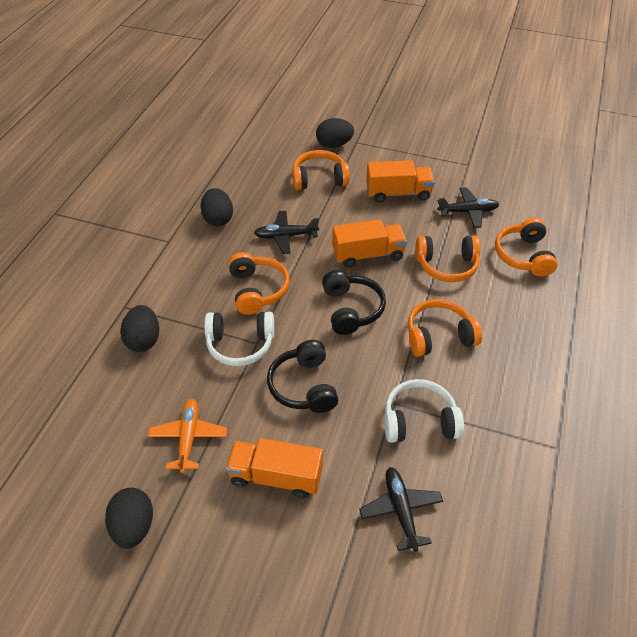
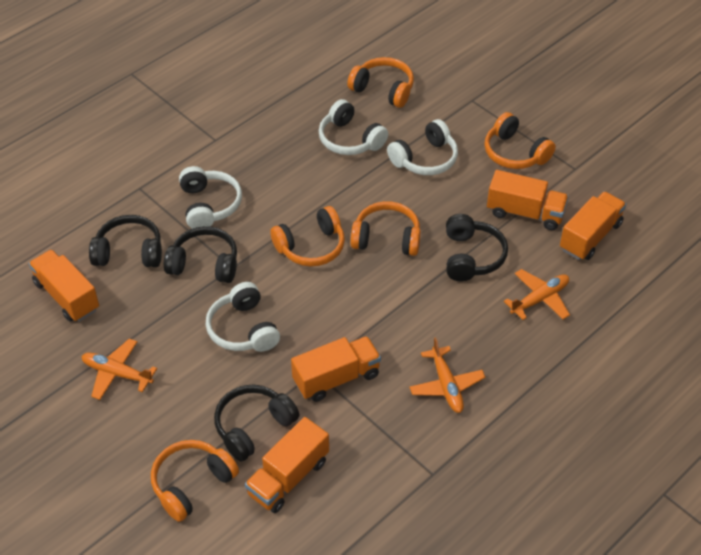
black egg: 4 -> 0
black headphones: 2 -> 4
black plane: 3 -> 0
orange plane: 1 -> 3
orange truck: 3 -> 5
white headphones: 2 -> 4

